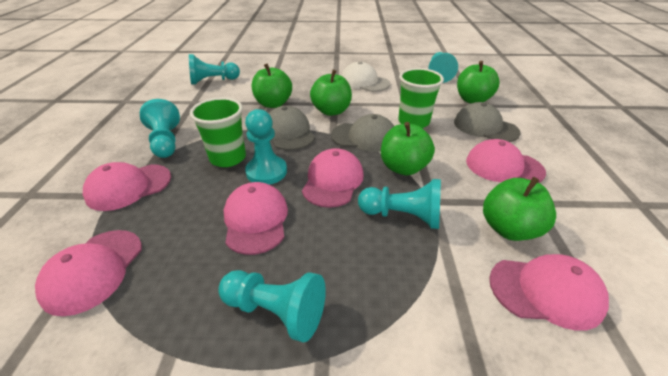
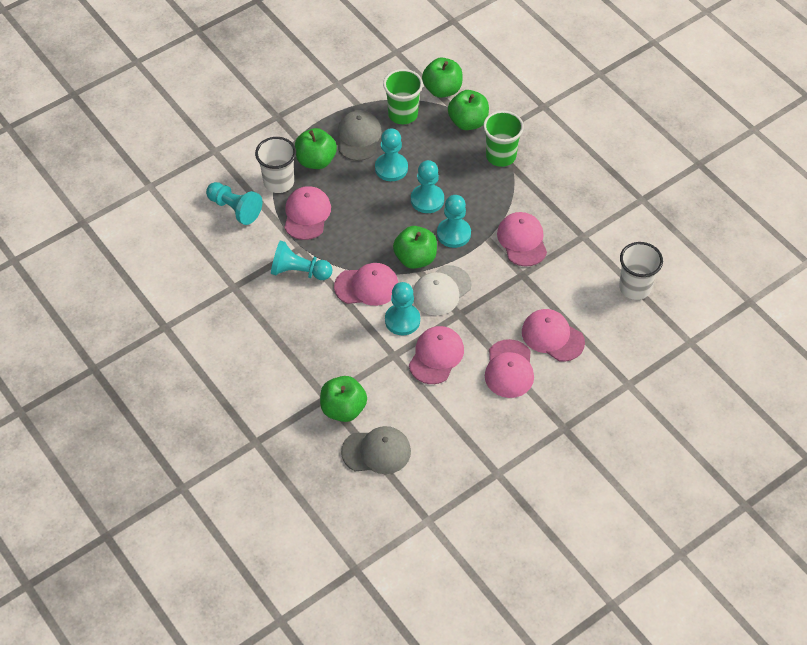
grey cap: 3 -> 2
white cup: 0 -> 2

